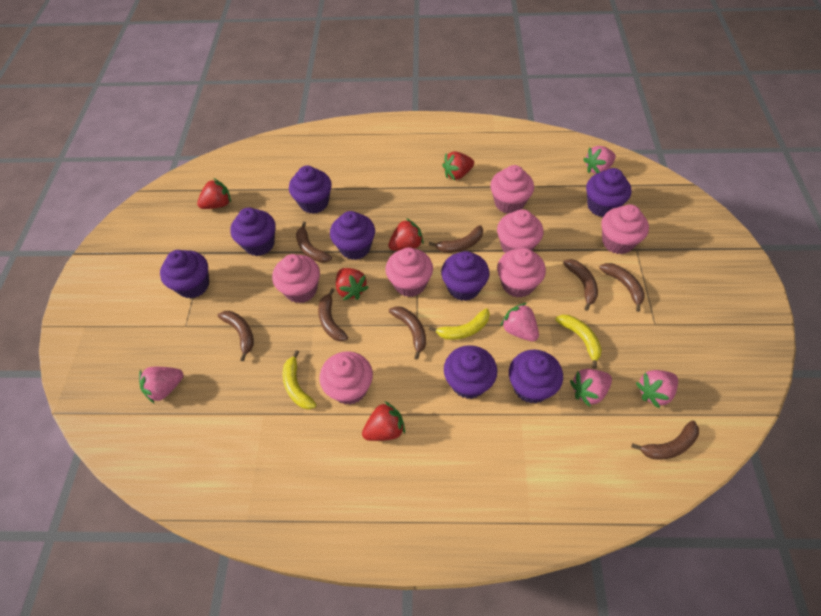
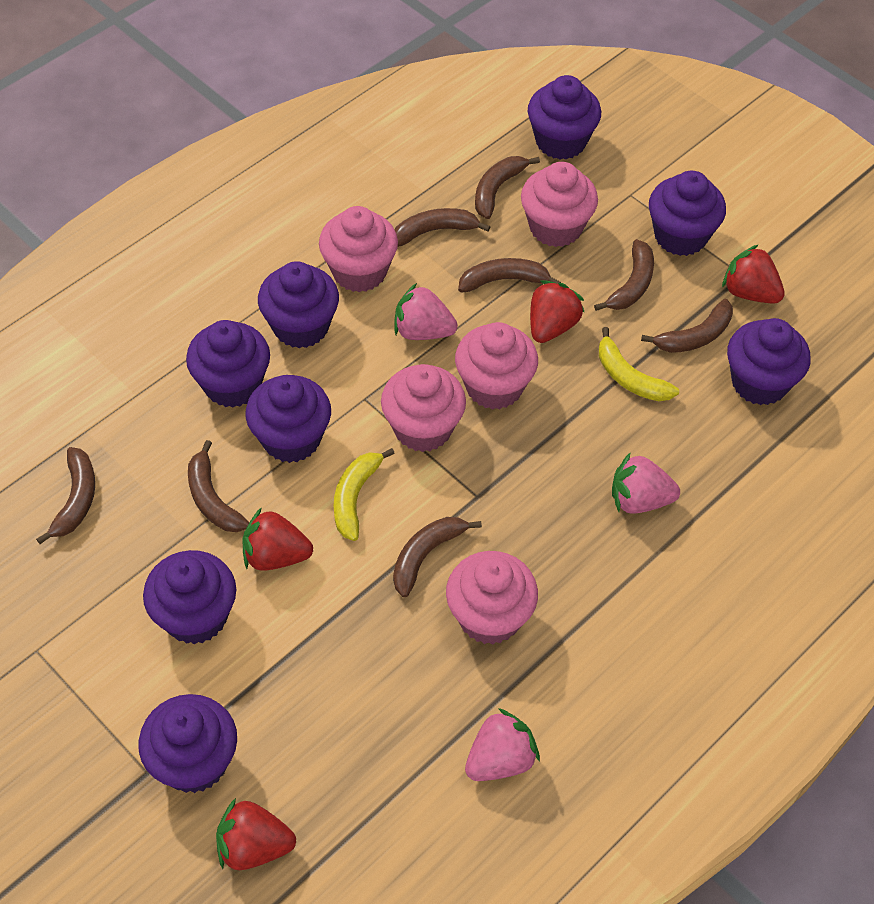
pink cupcake: 7 -> 5
pink strawberry: 5 -> 3
red strawberry: 5 -> 4
yellow banana: 3 -> 2

